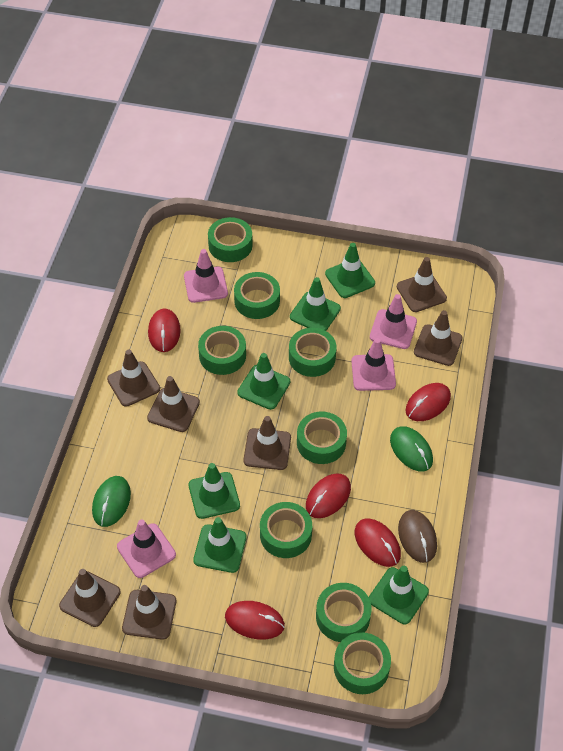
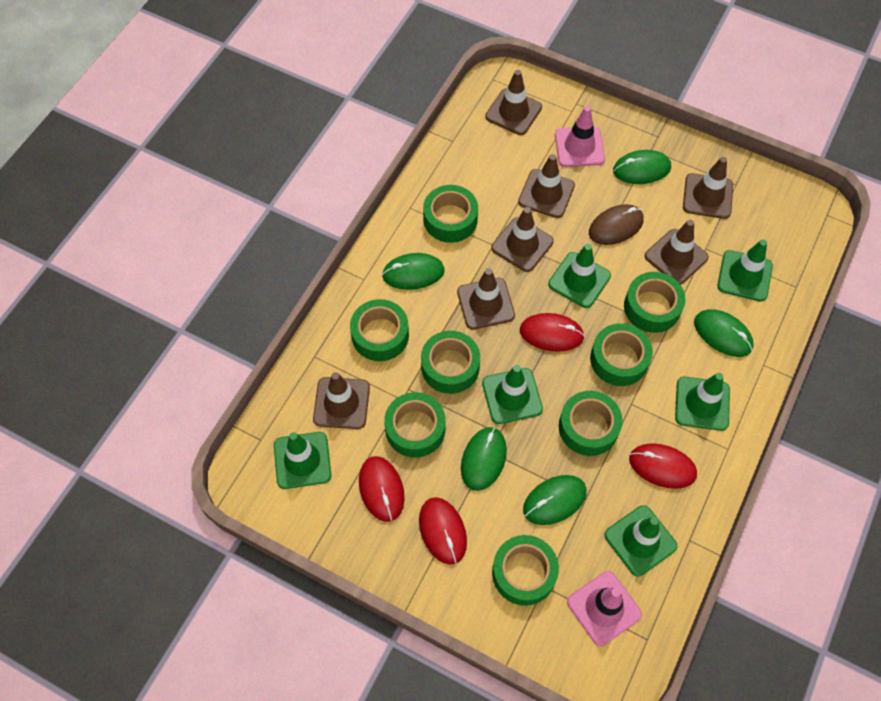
green mouse: 2 -> 5
pink traffic cone: 4 -> 2
red mouse: 5 -> 4

